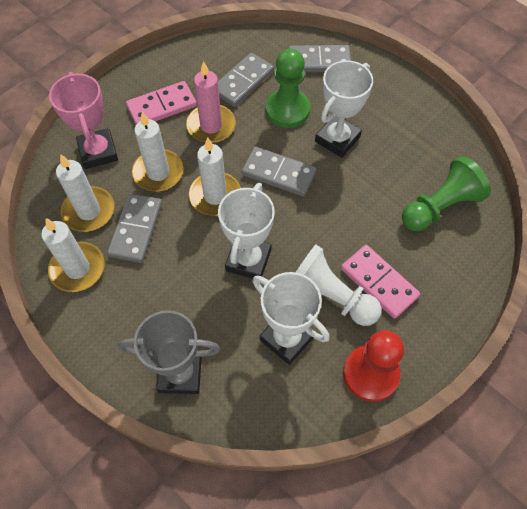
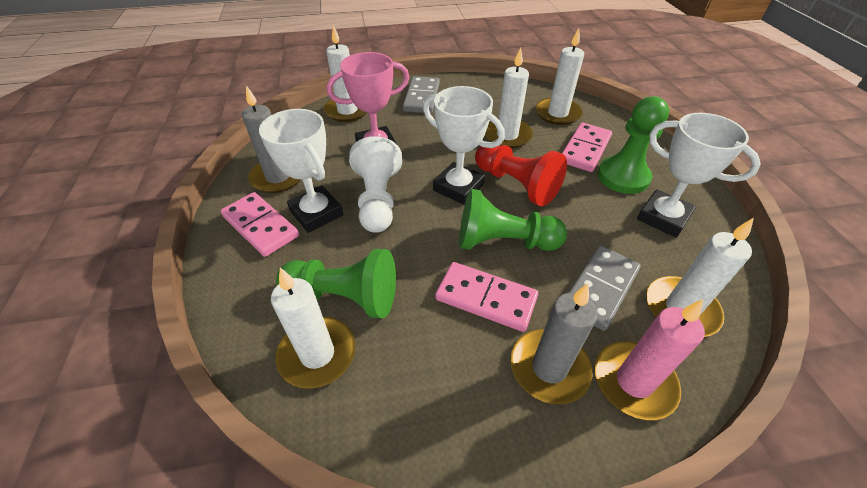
green pawn: 2 -> 3
grey candle: 0 -> 2
grey domino: 4 -> 2
grey trophy: 1 -> 0
pink domino: 2 -> 3
white candle: 4 -> 5

